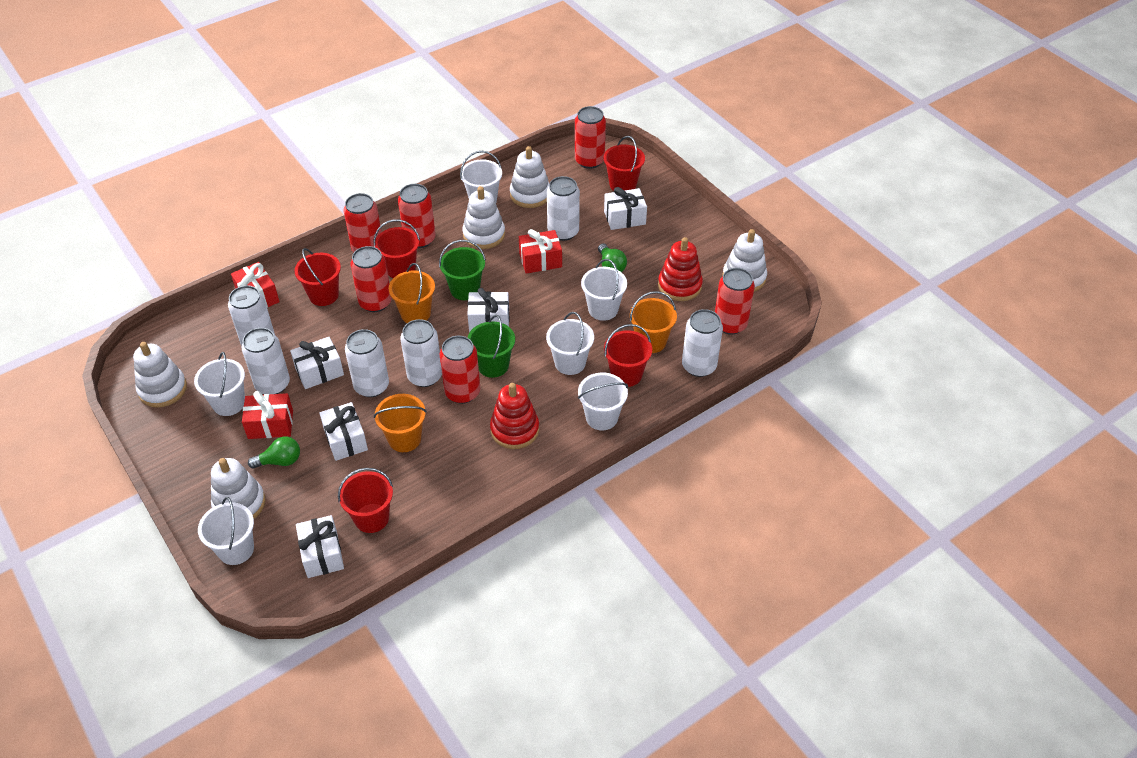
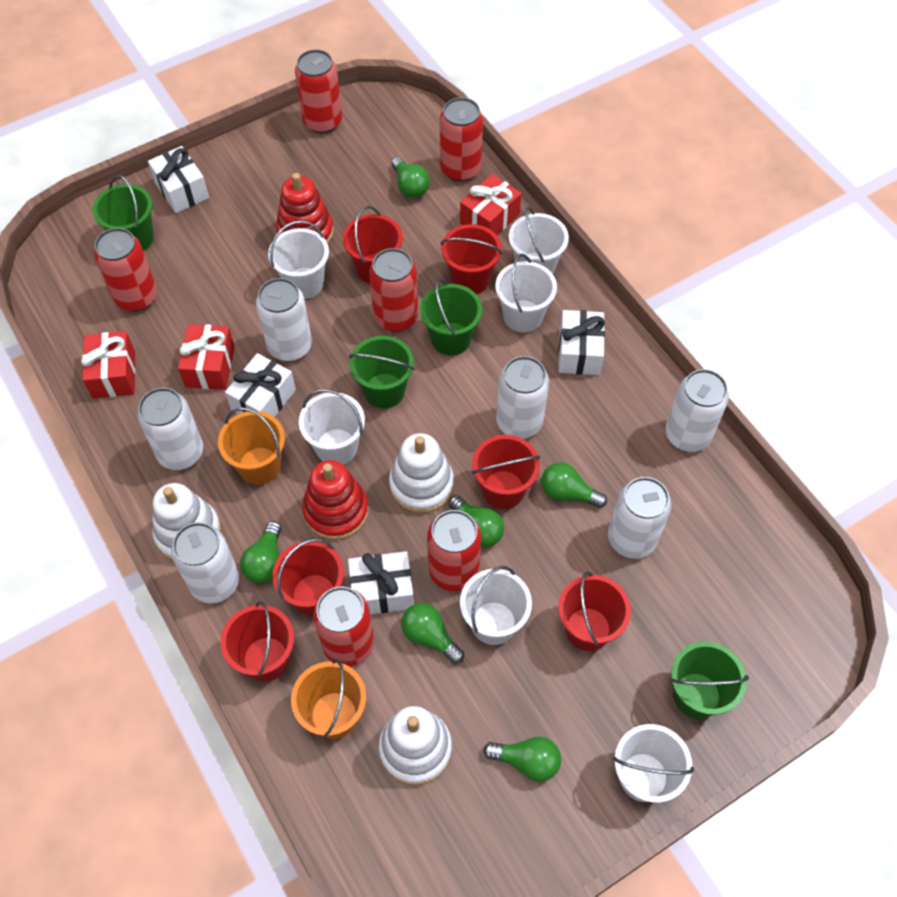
green bucket: 2 -> 4
green light bulb: 2 -> 6
orange bucket: 3 -> 2
red bucket: 5 -> 6
white gift: 5 -> 4
white stacking toy: 5 -> 3

